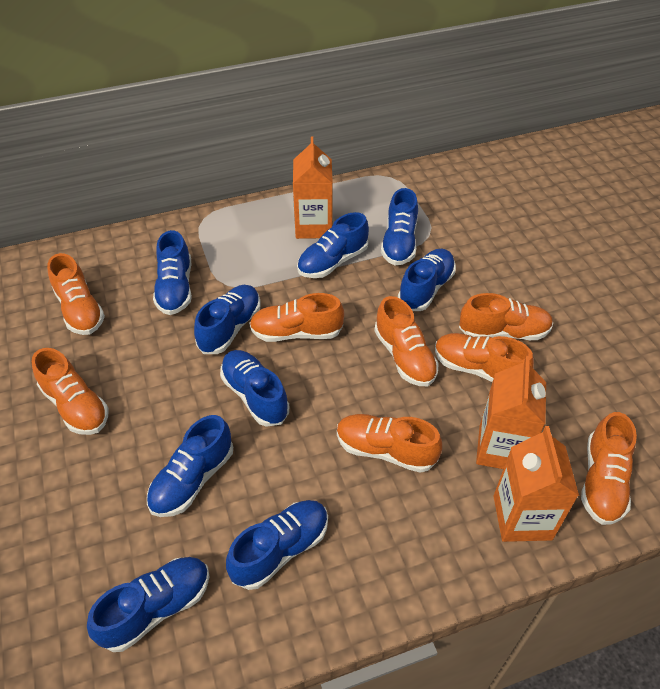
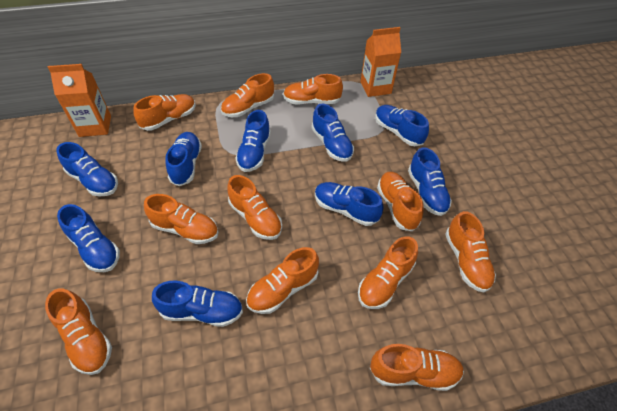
orange carton: 3 -> 2
orange shoe: 8 -> 11

